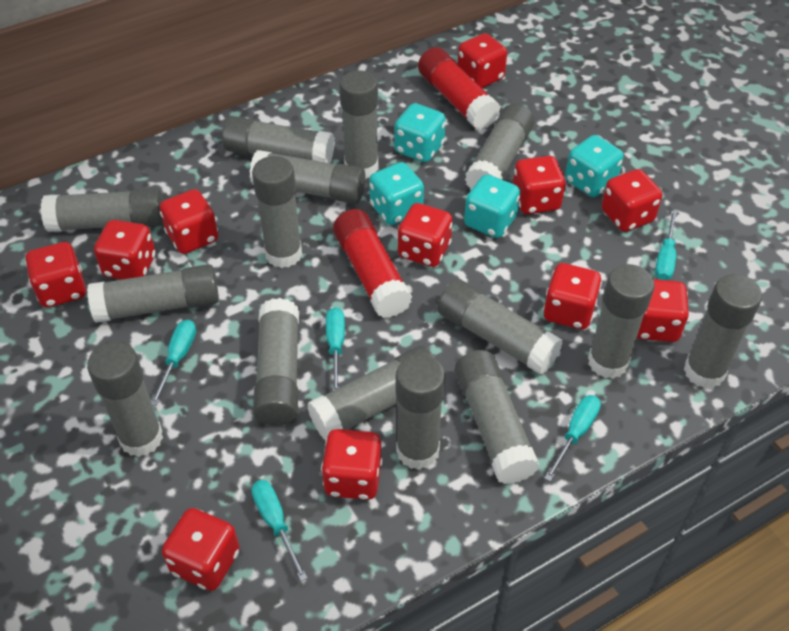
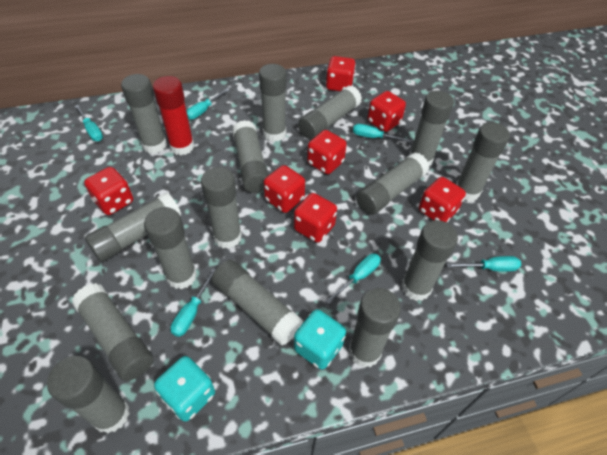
red dice: 11 -> 7
red glue stick: 2 -> 1
turquoise dice: 4 -> 2
turquoise screwdriver: 5 -> 6

